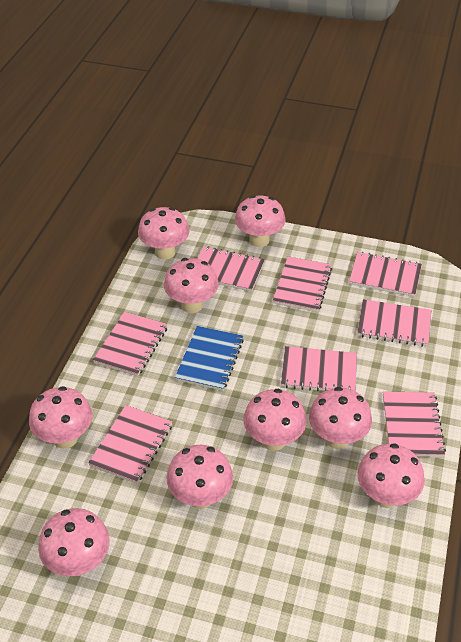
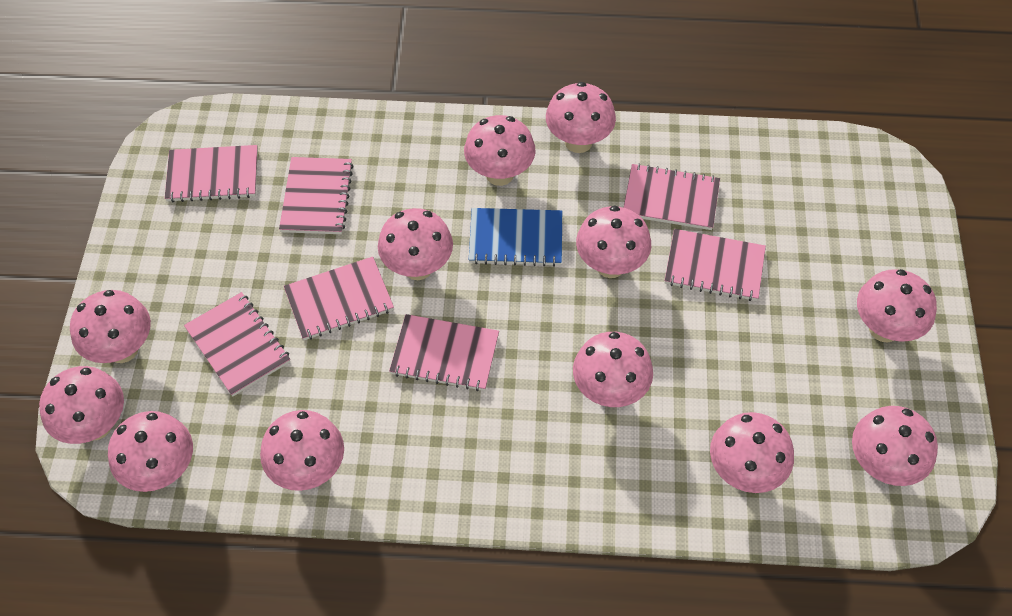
pink mushroom: 9 -> 12
pink notebook: 8 -> 7

